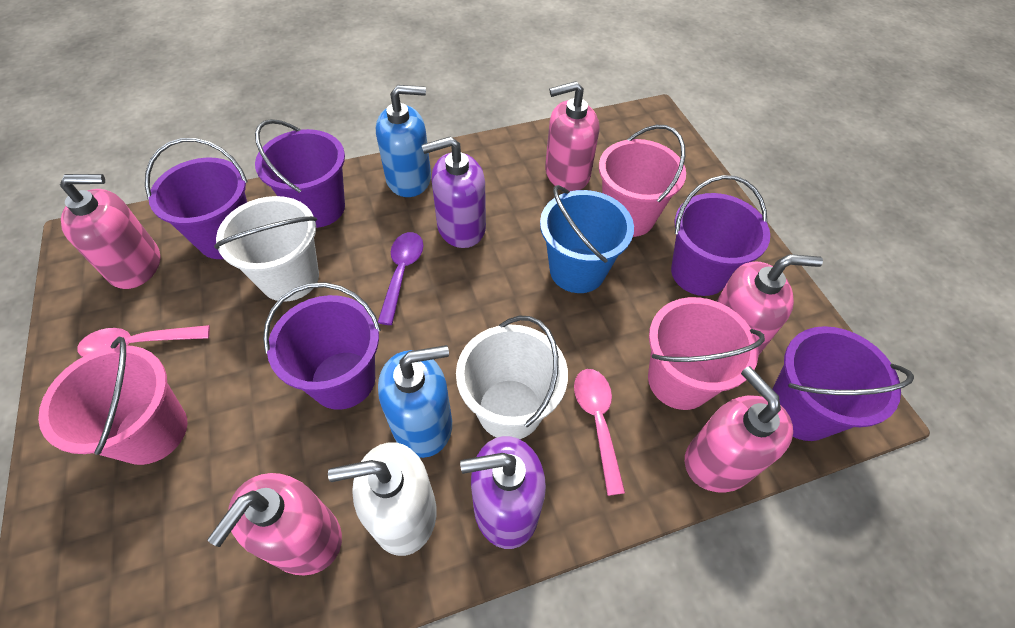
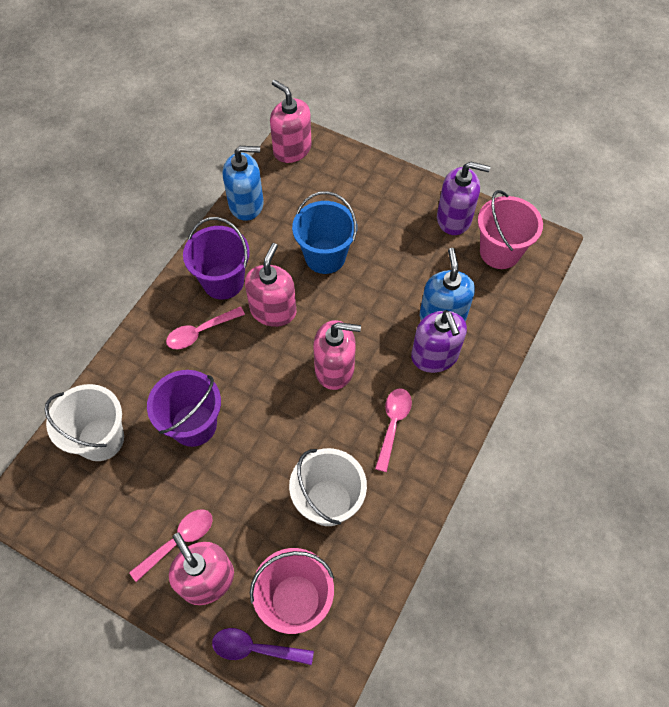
pink bucket: 3 -> 2
pink soap dispenser: 5 -> 4
pink spoon: 2 -> 3
purple bucket: 5 -> 2
white soap dispenser: 1 -> 0

